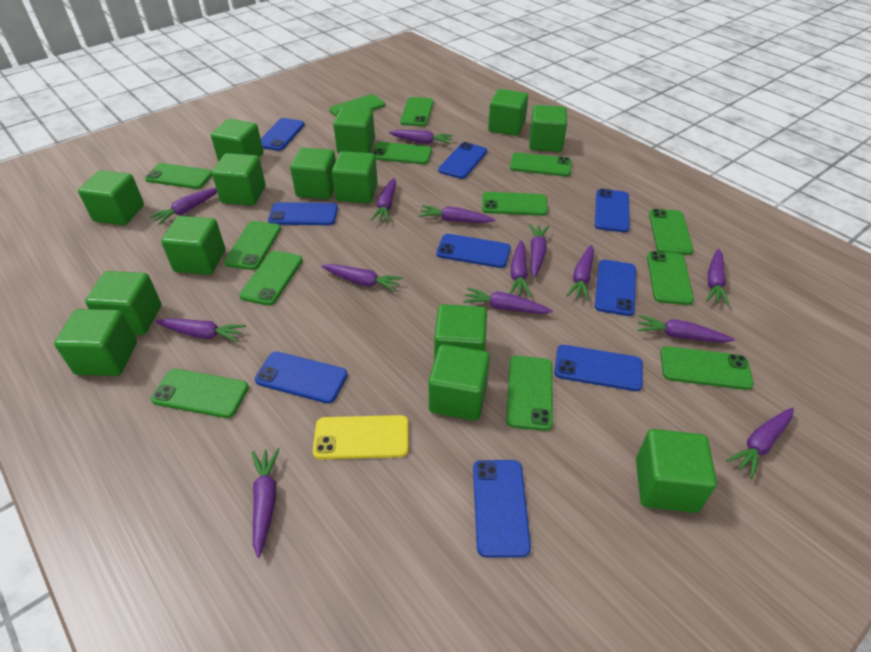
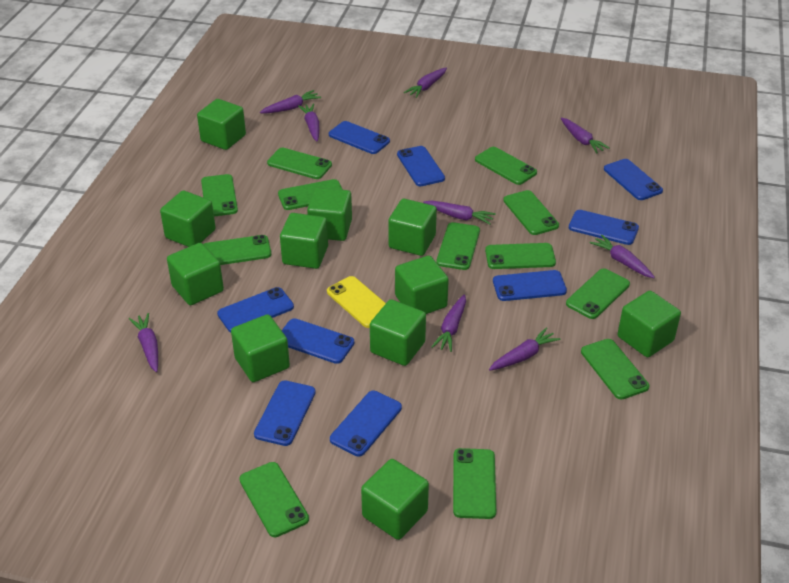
green cube: 14 -> 11
green phone: 13 -> 12
purple carrot: 14 -> 9

